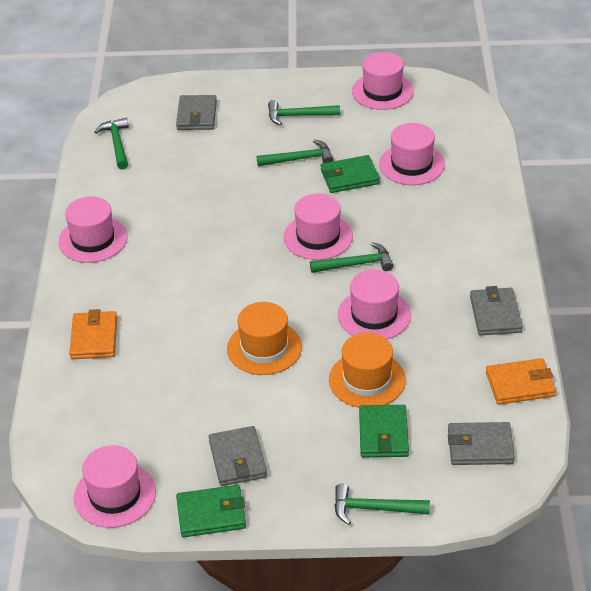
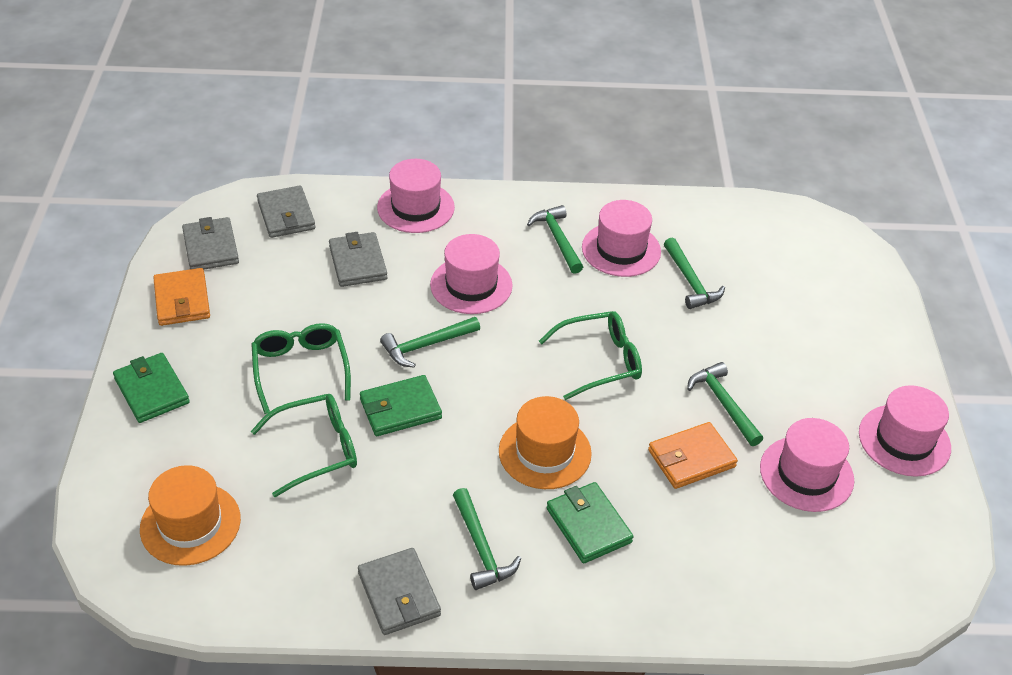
green glasses: 0 -> 3
pink hat: 6 -> 5

